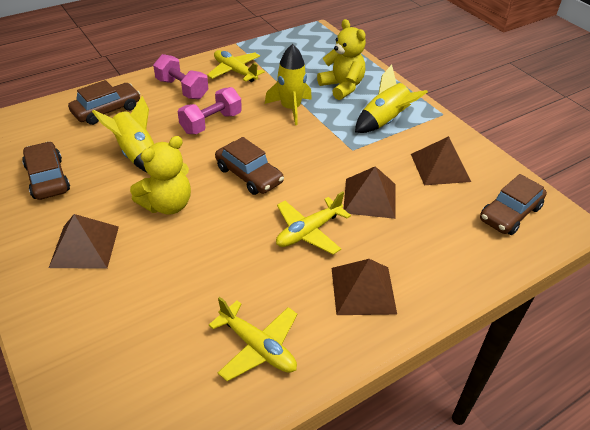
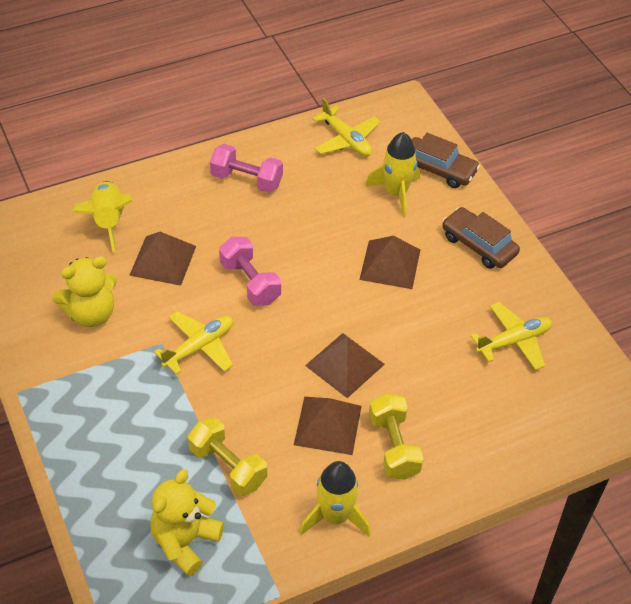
brown car: 4 -> 2
yellow dumbbell: 0 -> 2

